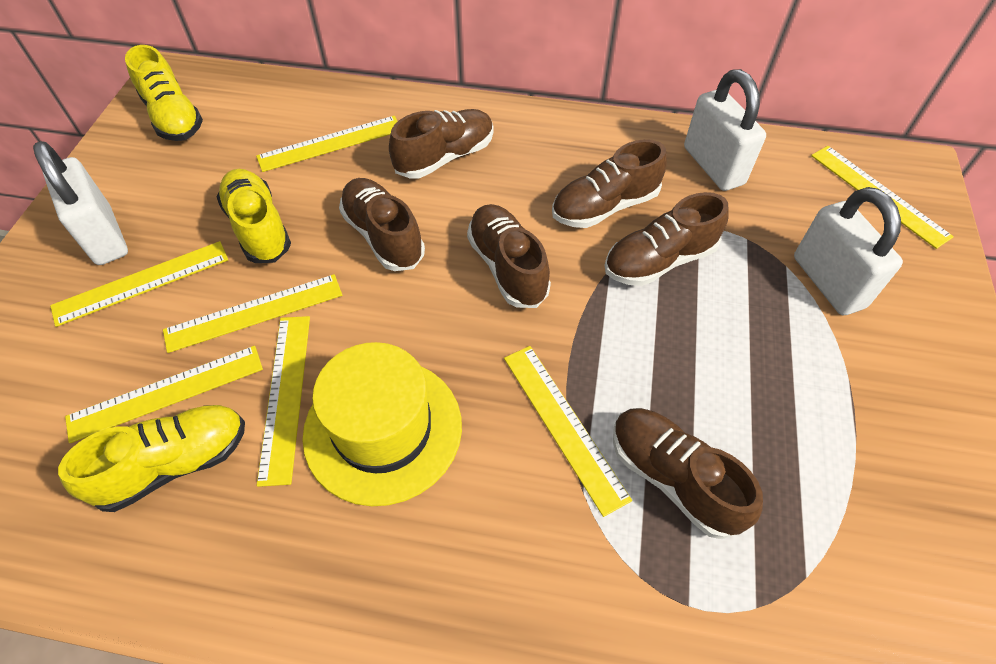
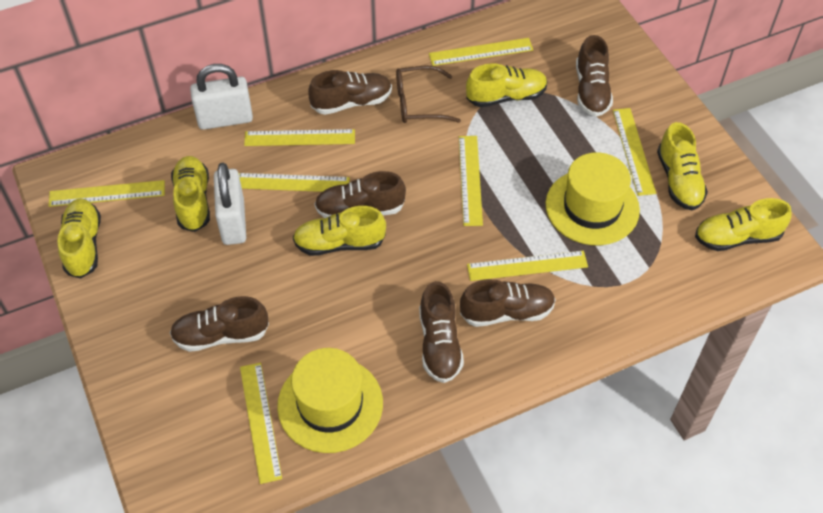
brown glasses: 0 -> 1
white padlock: 3 -> 2
yellow hat: 1 -> 2
yellow ruler: 7 -> 8
yellow shoe: 3 -> 6

